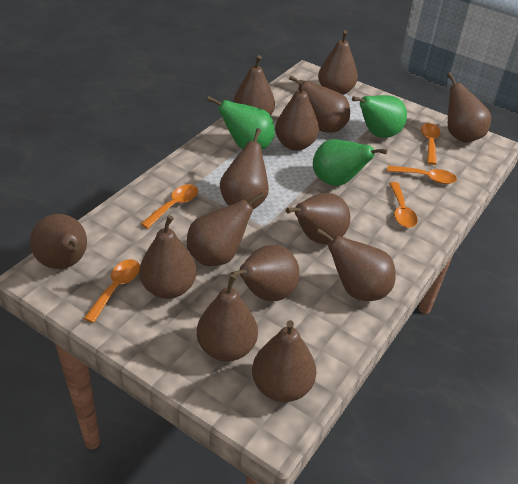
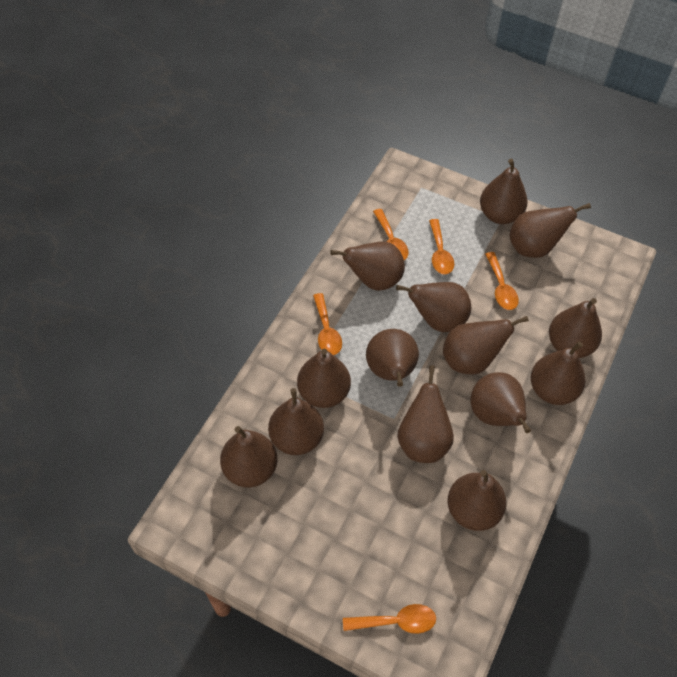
green pear: 3 -> 0

